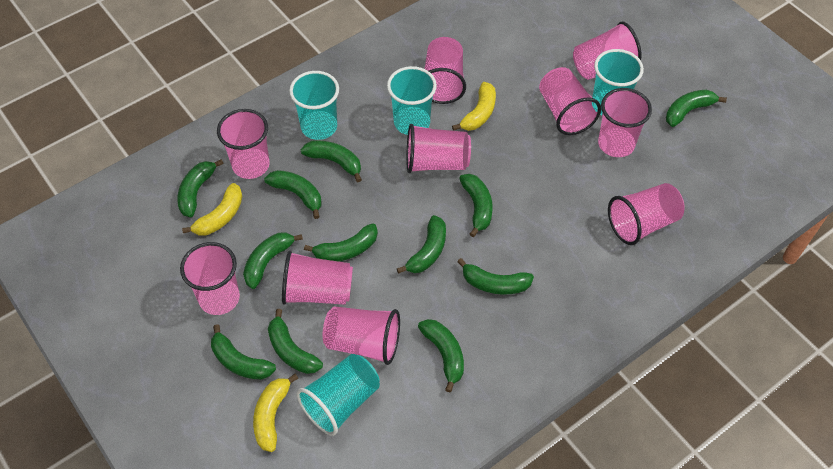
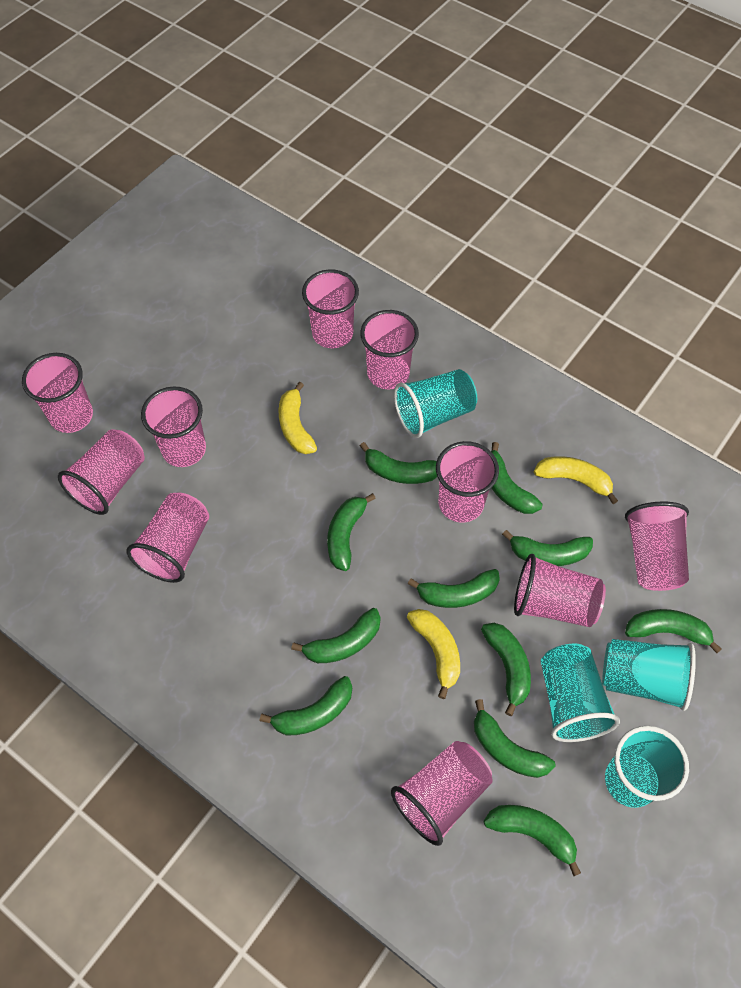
green banana: 12 -> 11

